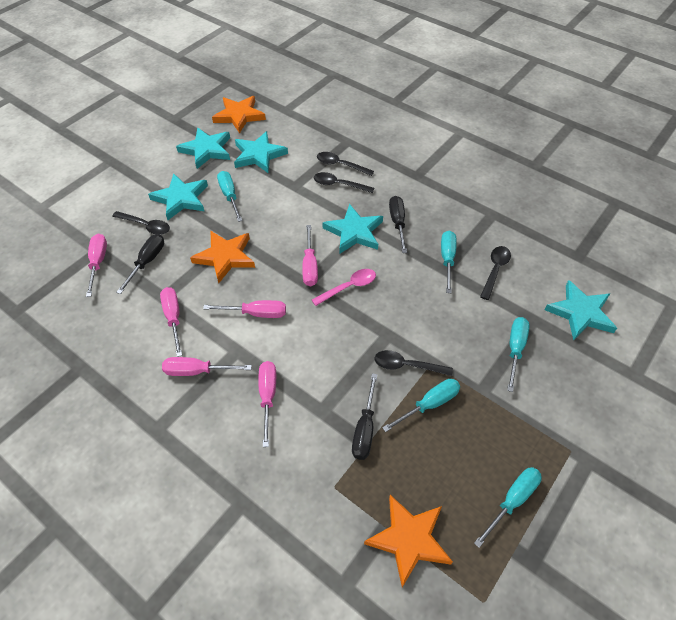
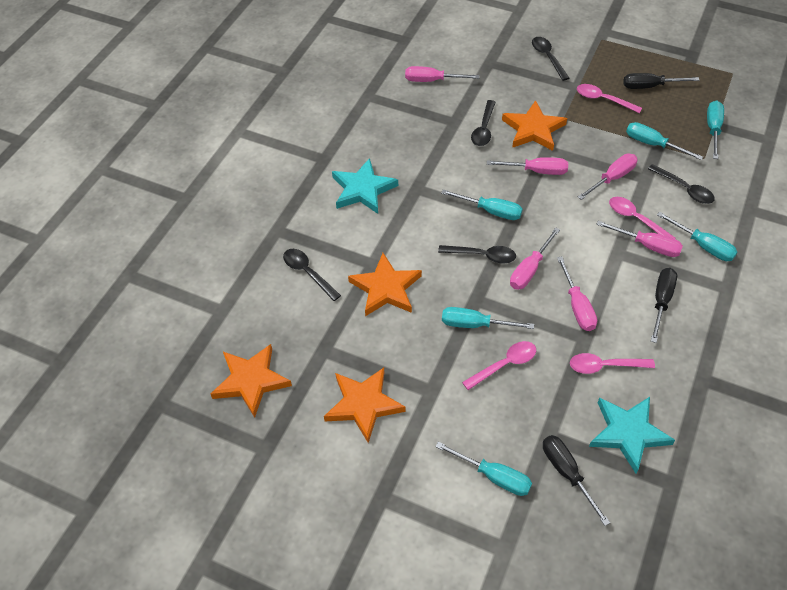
orange star: 3 -> 4
pink spoon: 1 -> 4
turquoise screwdriver: 5 -> 6
turquoise star: 5 -> 2

